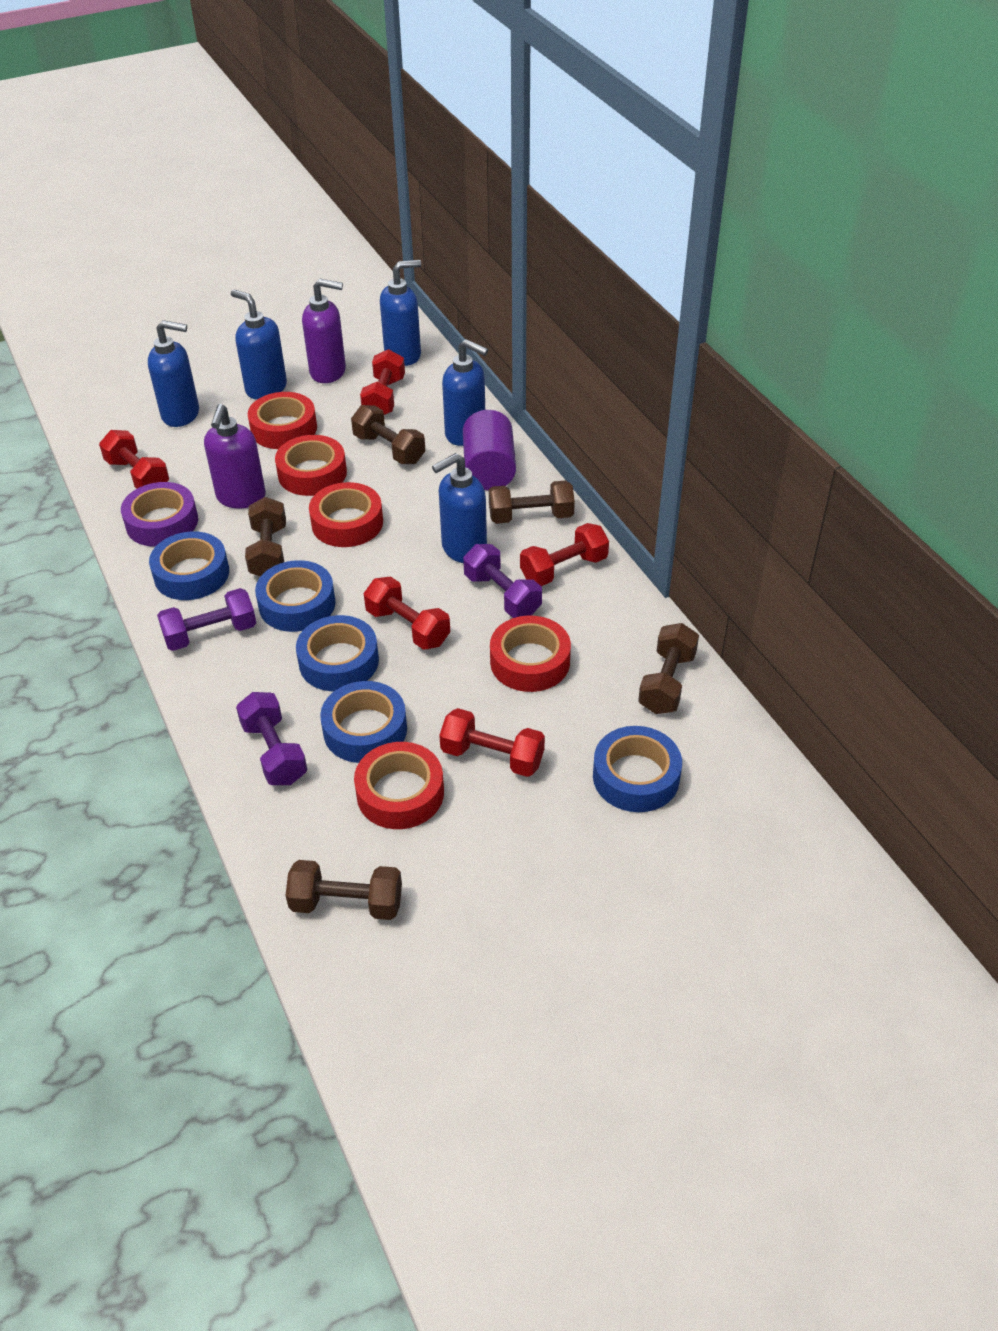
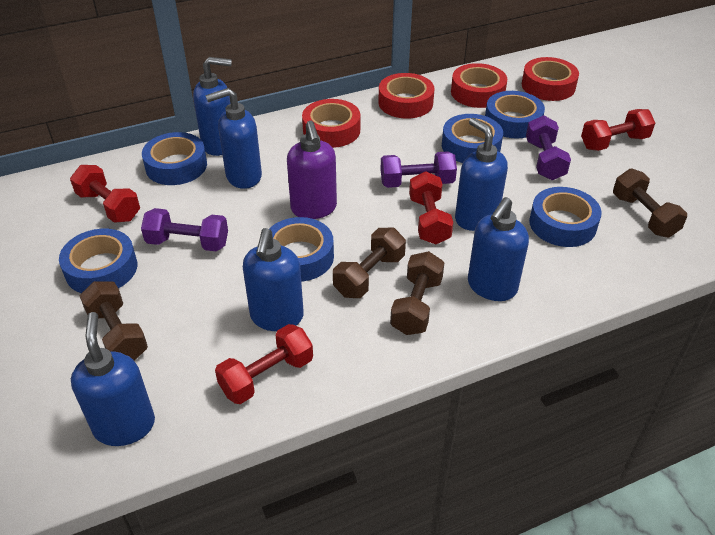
blue soap dispenser: 5 -> 6
blue tape: 5 -> 6
brown dumbbell: 5 -> 4
purple cylinder: 1 -> 0
purple soap dispenser: 2 -> 1
purple tape: 1 -> 0
red dumbbell: 5 -> 4
red tape: 5 -> 4

